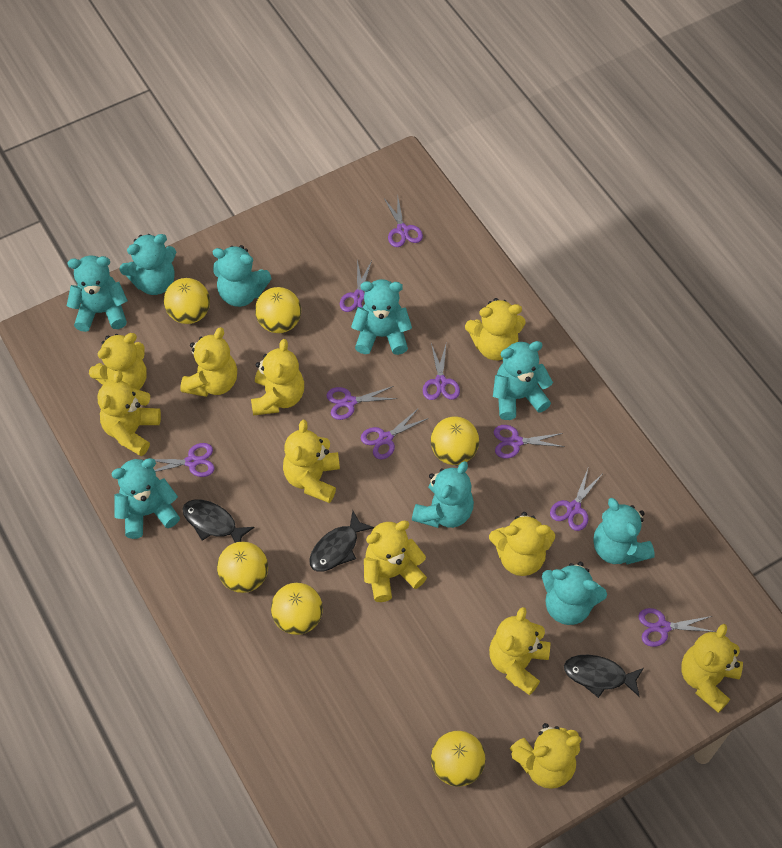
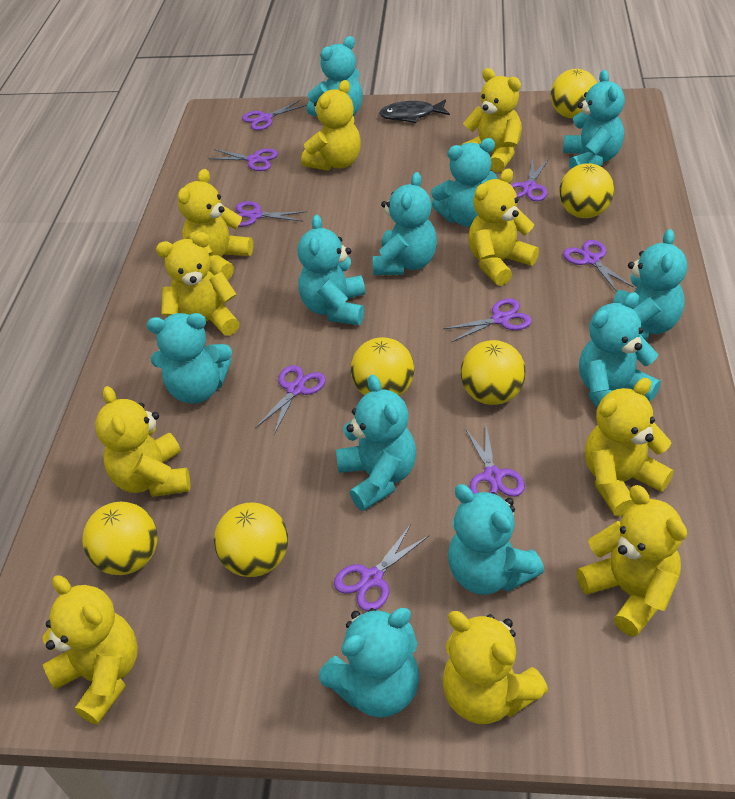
black fish: 3 -> 1
turquoise teddy bear: 9 -> 11
yellow teddy bear: 11 -> 10

